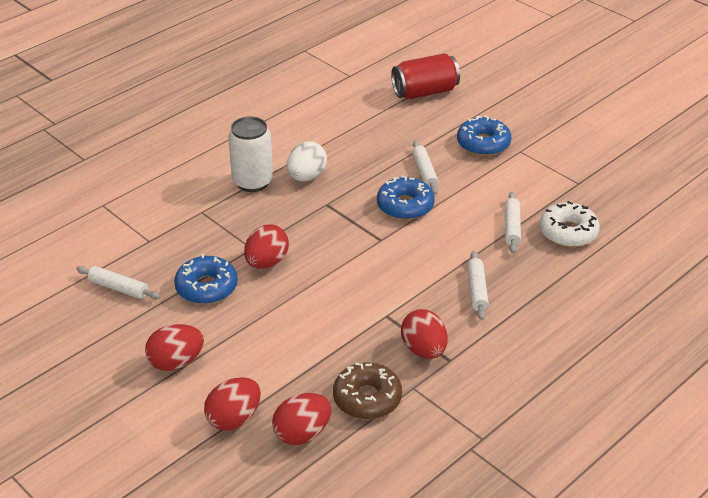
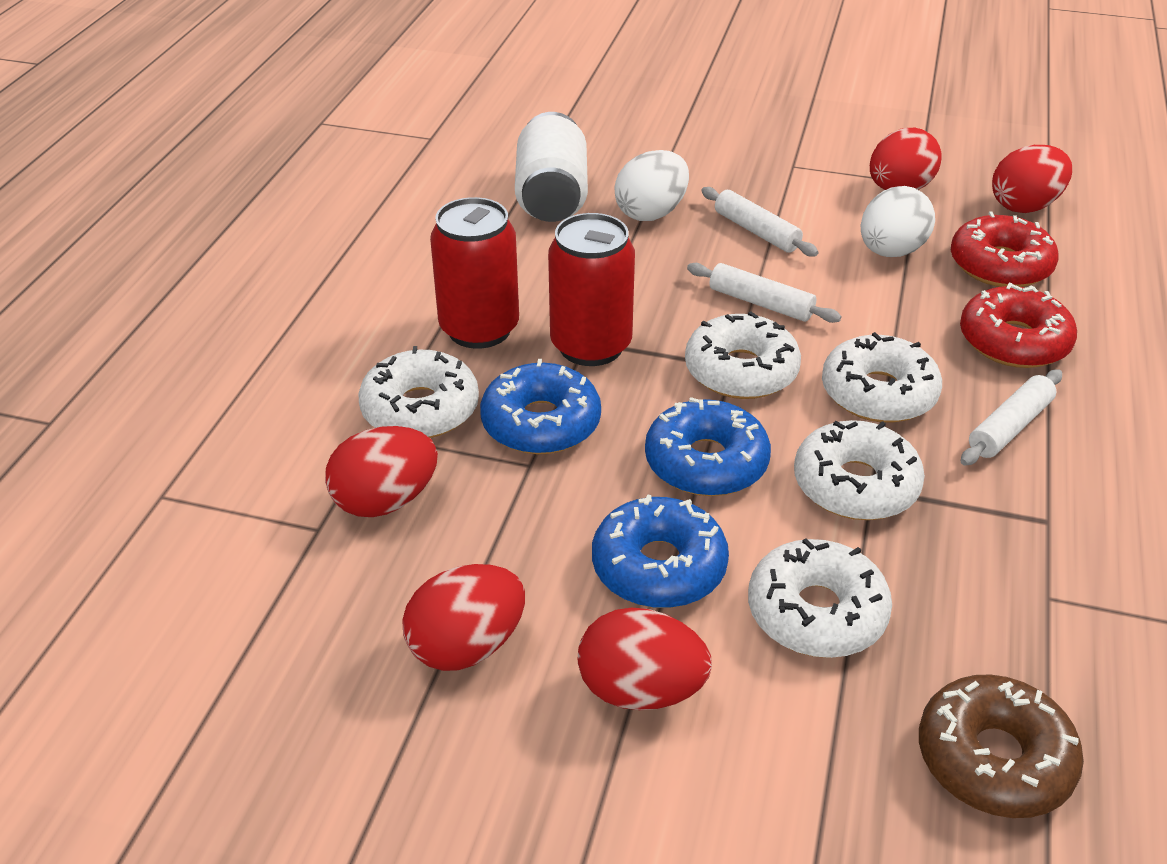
red can: 1 -> 2
red donut: 0 -> 2
white donut: 1 -> 5
white egg: 1 -> 2
white rolling pin: 4 -> 3

